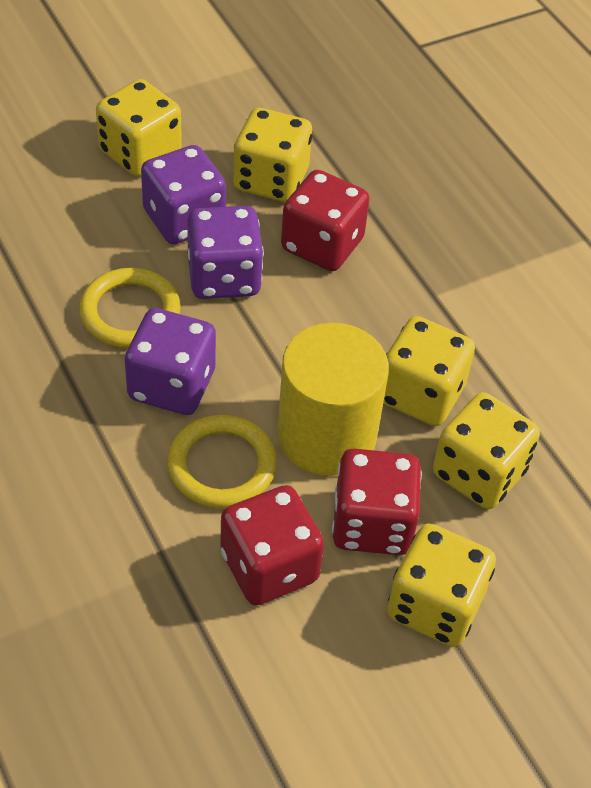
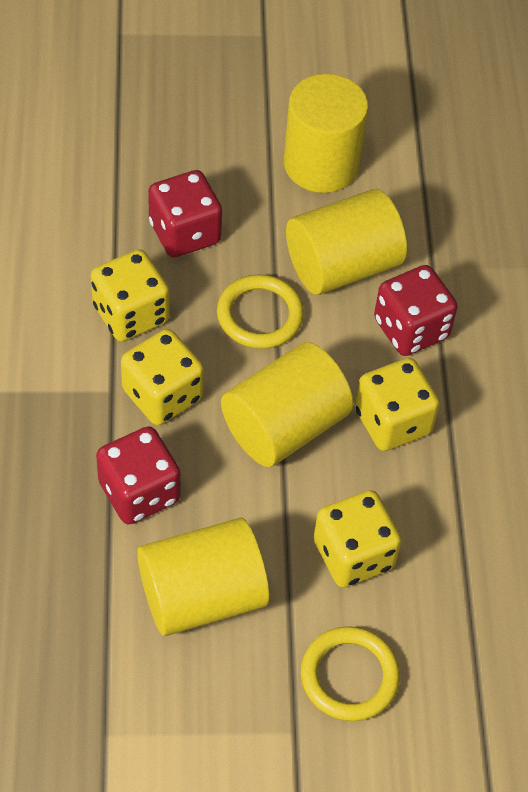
purple dice: 3 -> 0
yellow cylinder: 1 -> 4
yellow dice: 5 -> 4

